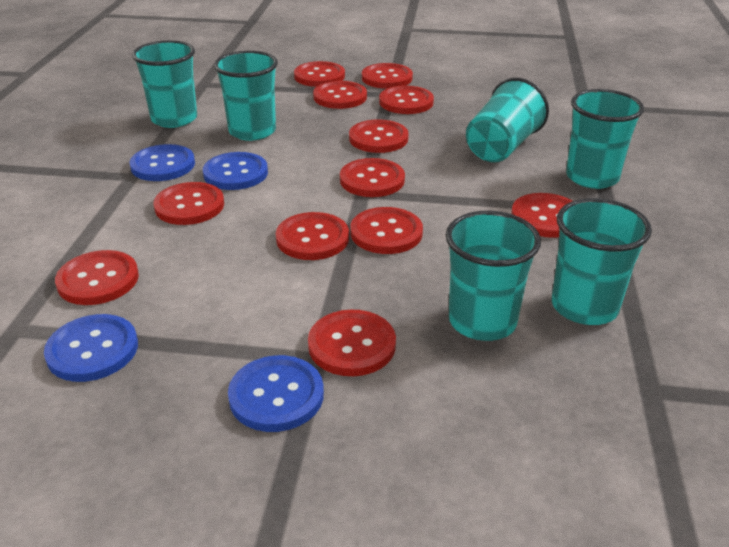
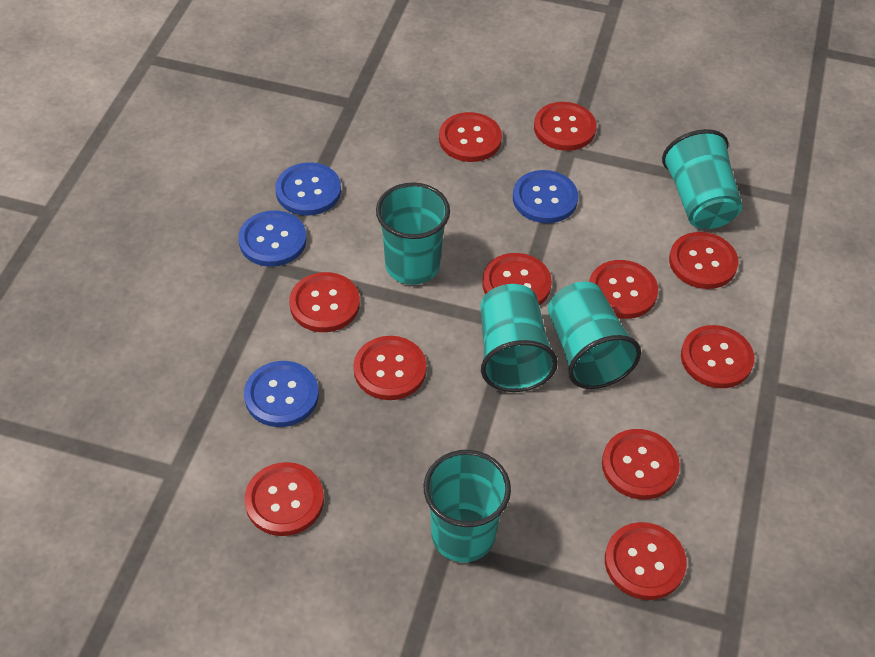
red button: 12 -> 11
turquoise cup: 6 -> 5

